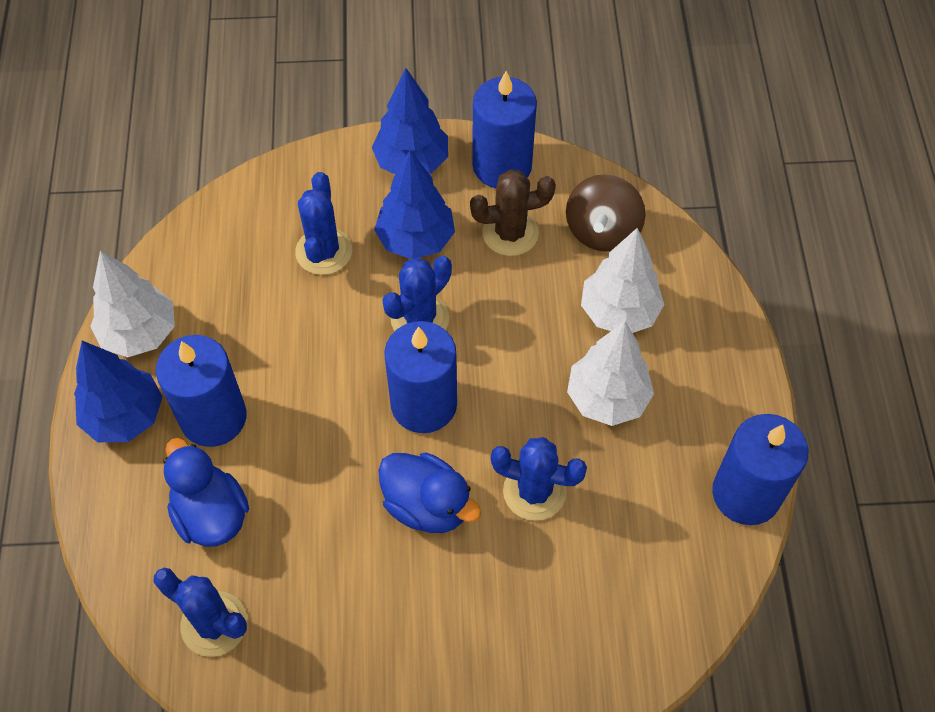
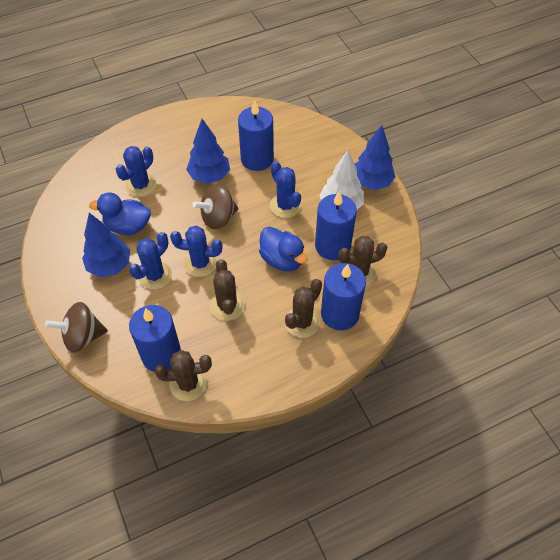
brown cactus: 1 -> 4
brown spinning top: 1 -> 2
white tree: 3 -> 1

